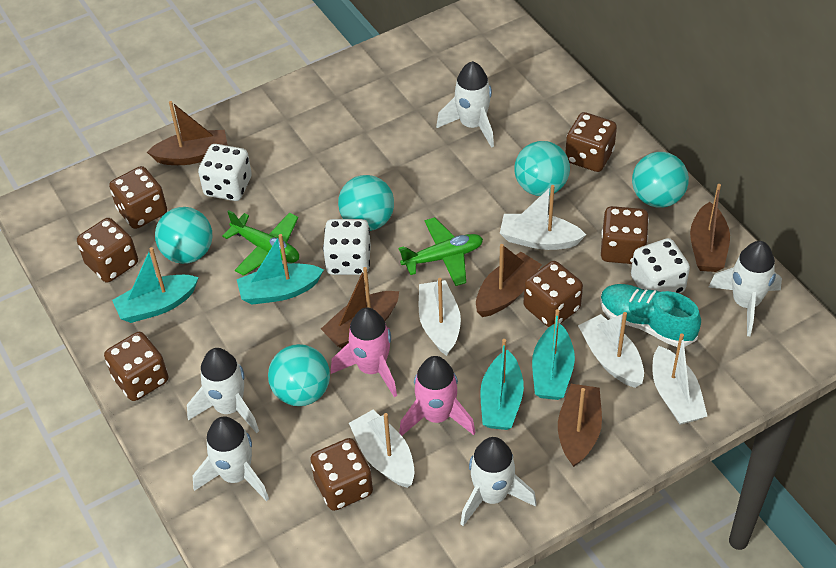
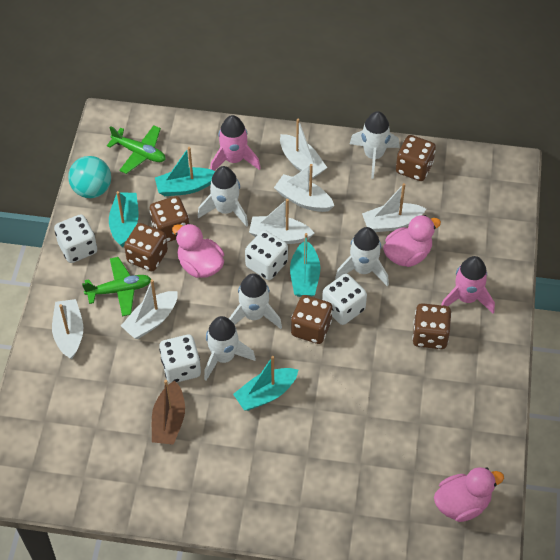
brown boat: 5 -> 1
brown dice: 7 -> 5
pink duck: 0 -> 3
turquoise ball: 5 -> 1
turquoise shoe: 1 -> 0
white boat: 5 -> 6
white dice: 3 -> 4

